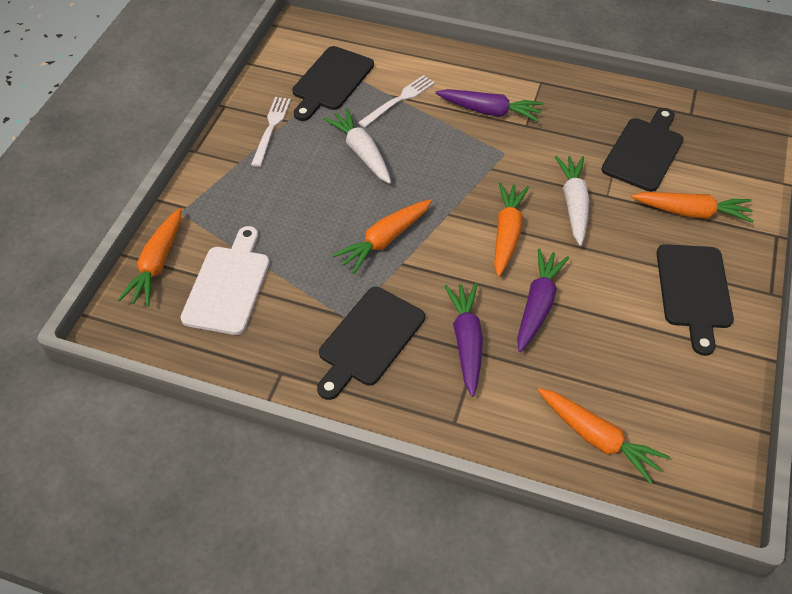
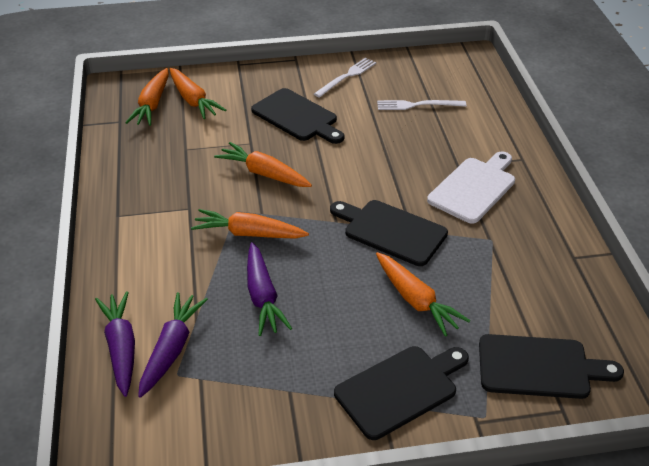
white carrot: 2 -> 0

